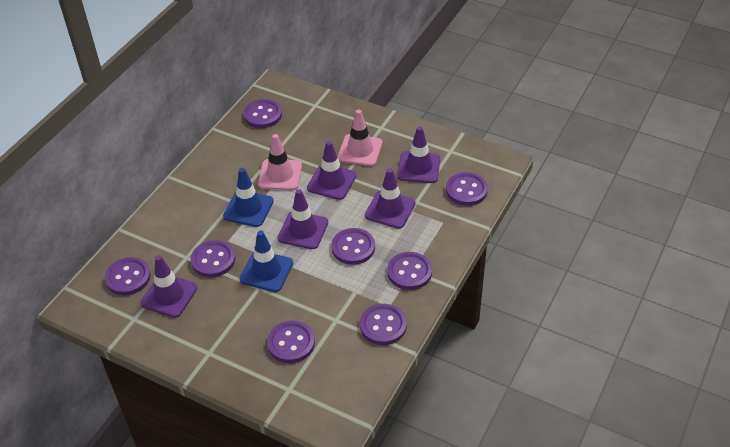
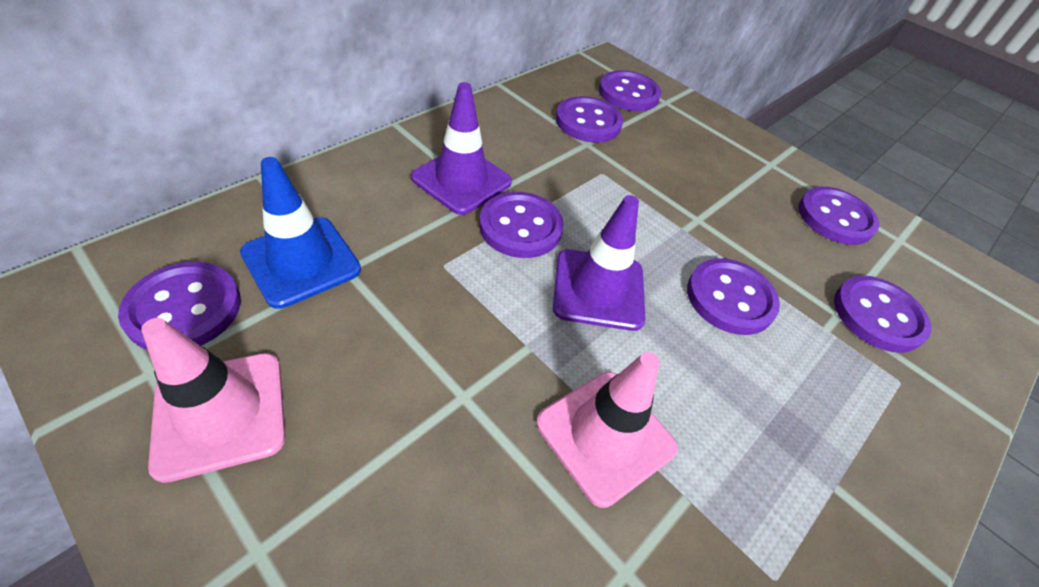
blue traffic cone: 2 -> 1
purple button: 8 -> 7
purple traffic cone: 5 -> 2

